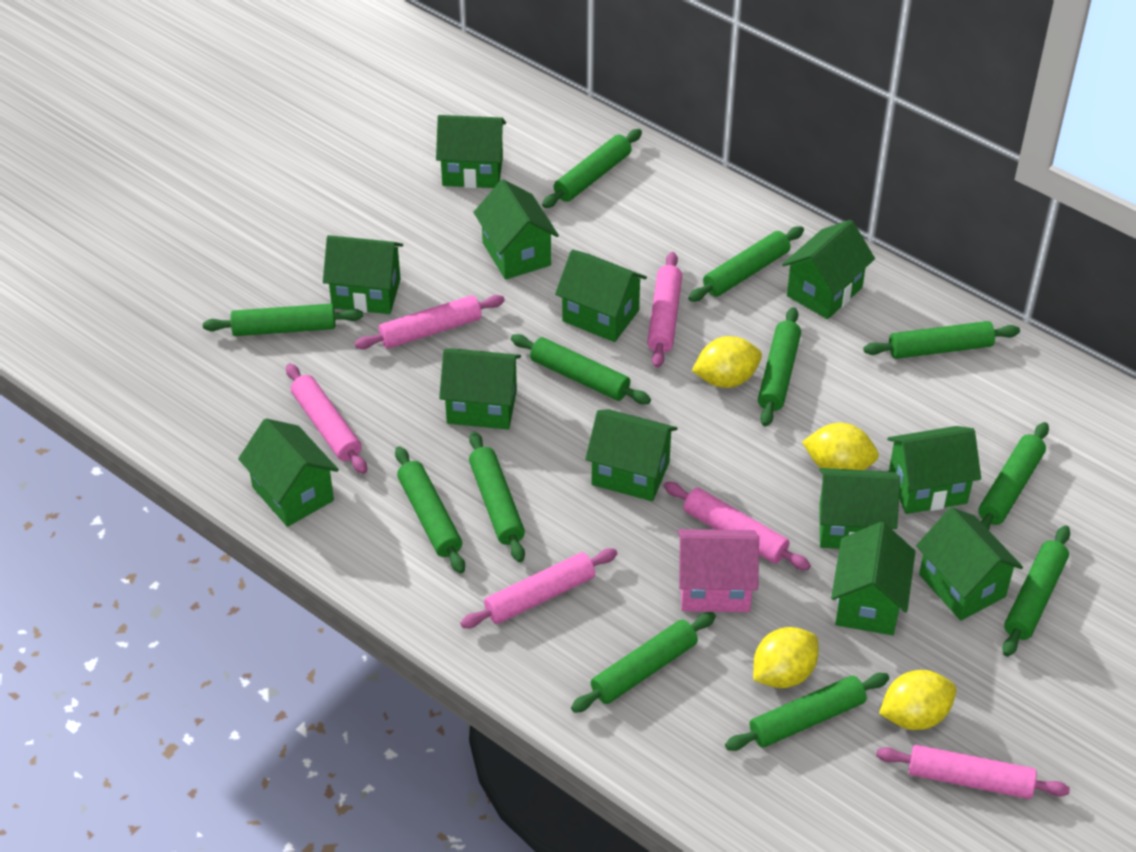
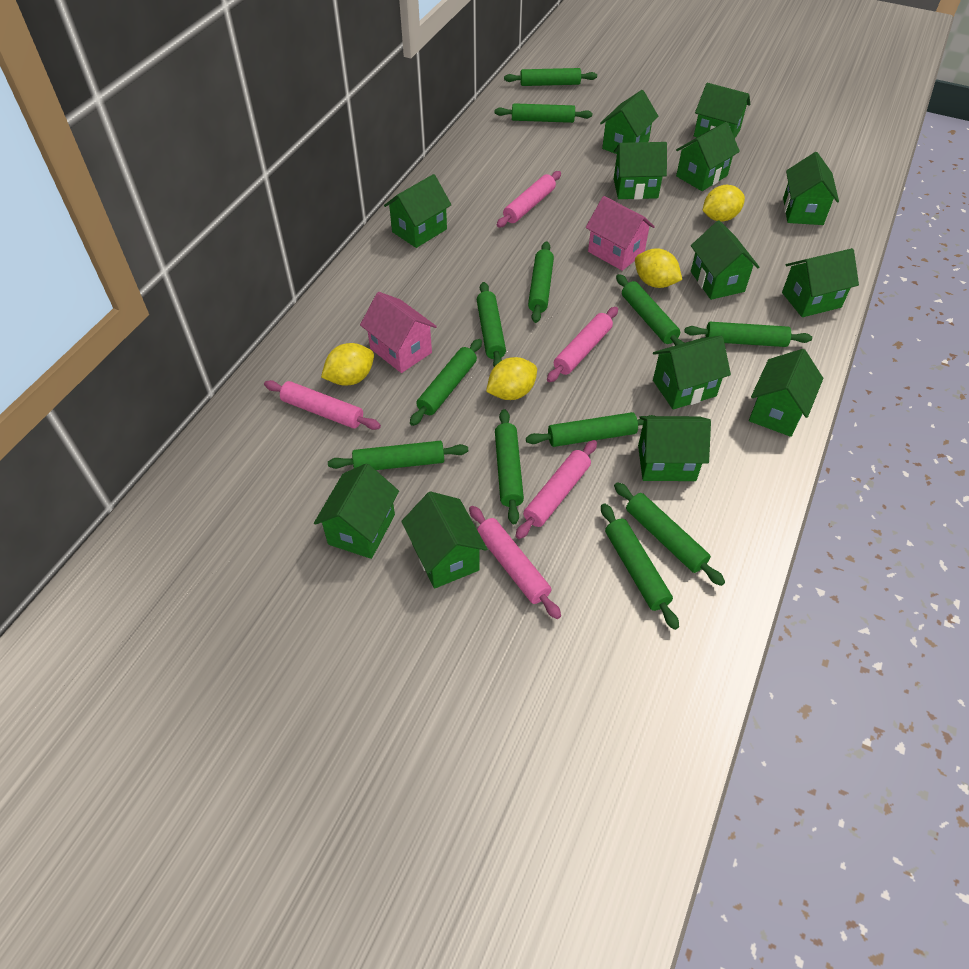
green house: 12 -> 13
pink house: 1 -> 2
pink rolling pin: 6 -> 5

